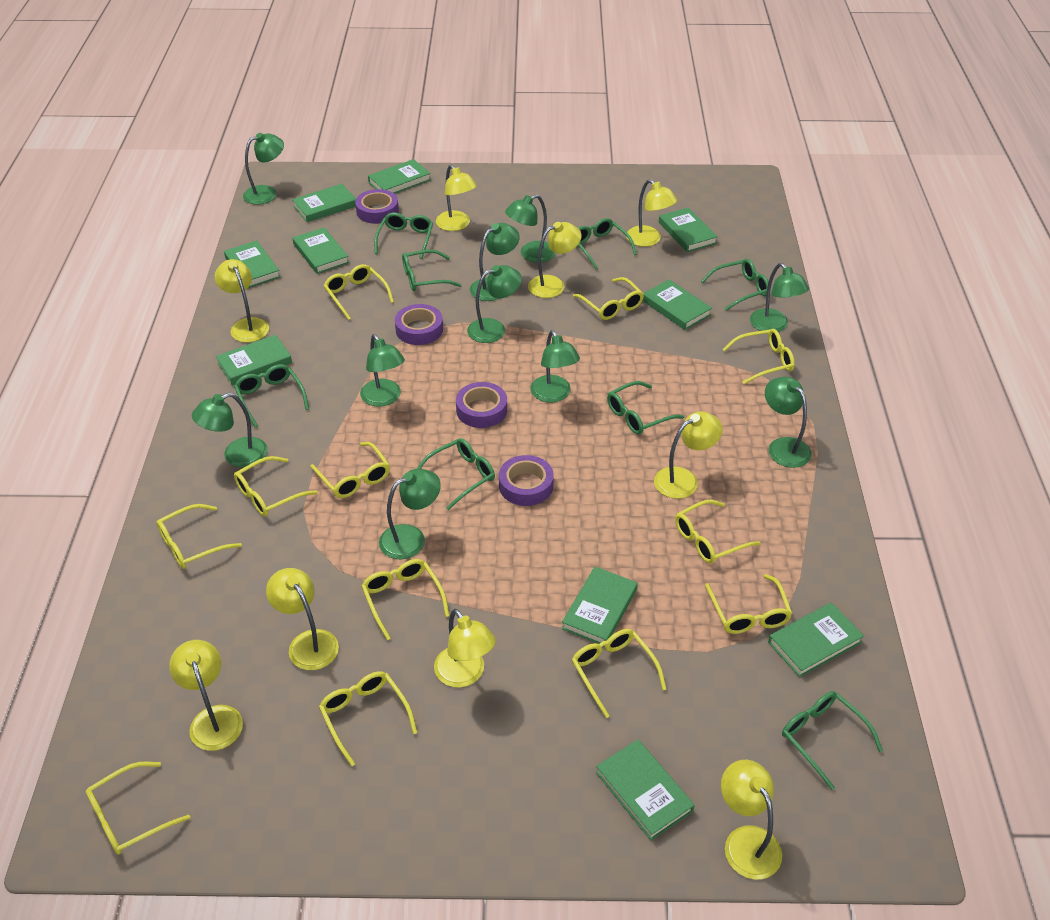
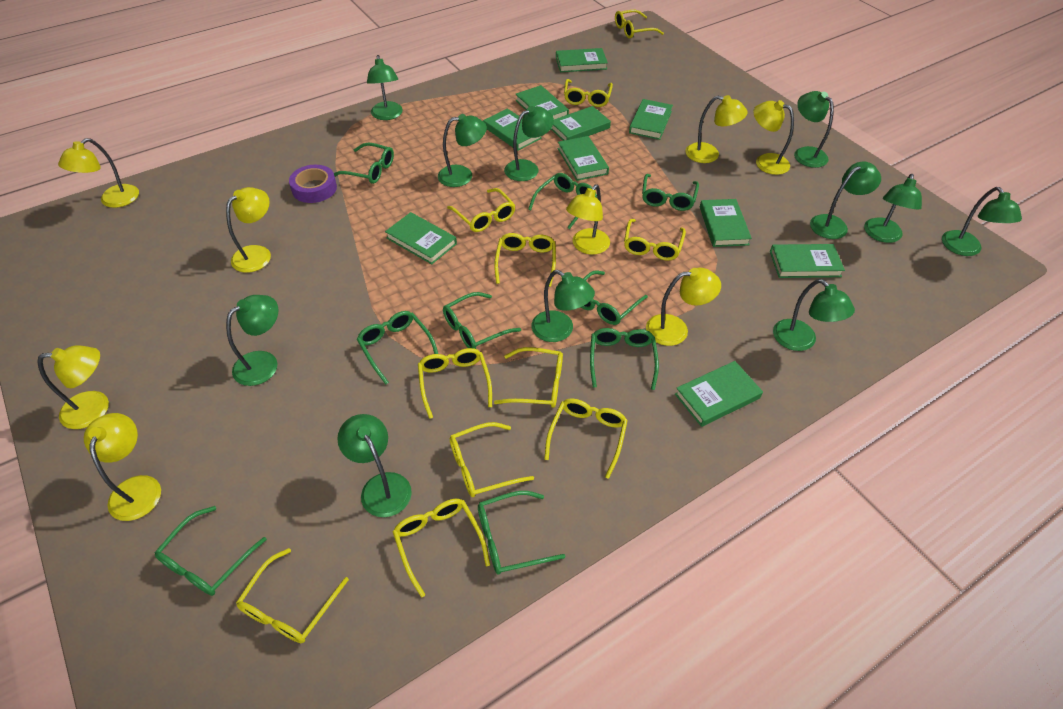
green glasses: 8 -> 9
green lamp: 10 -> 11
purple tape: 4 -> 1
yellow glasses: 12 -> 11
yellow lamp: 9 -> 8

